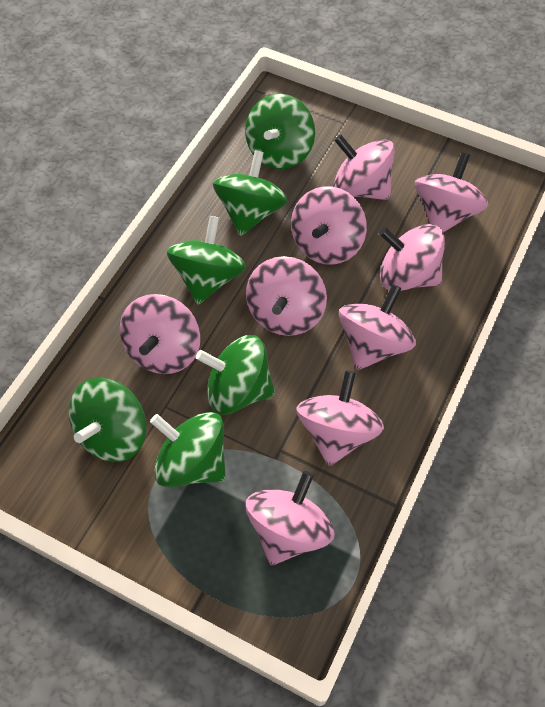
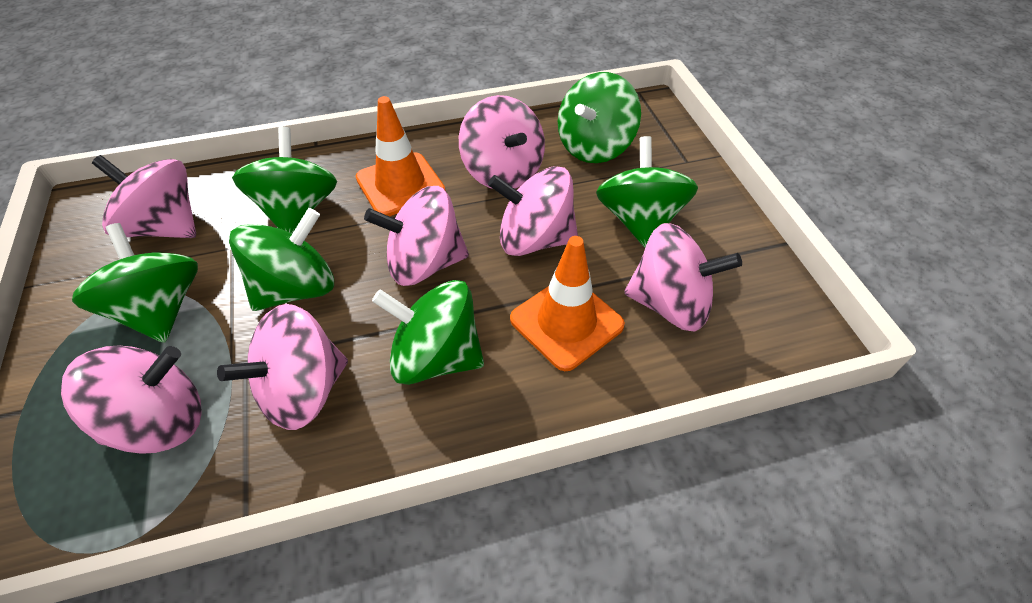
orange traffic cone: 0 -> 2
pink spinning top: 9 -> 7

